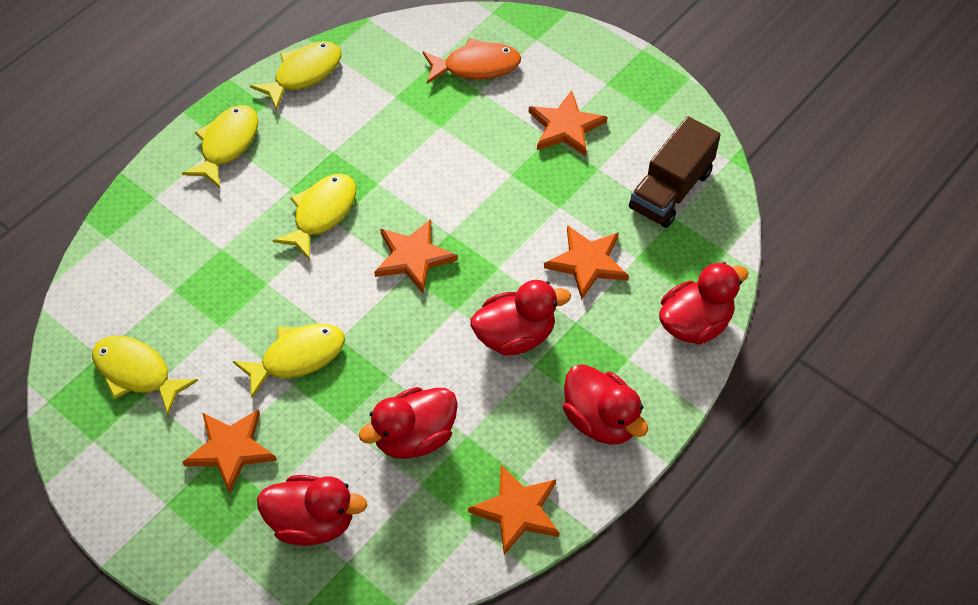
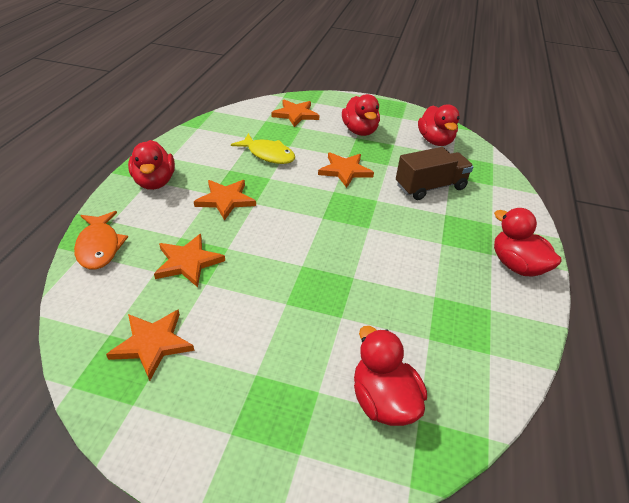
yellow fish: 5 -> 1

